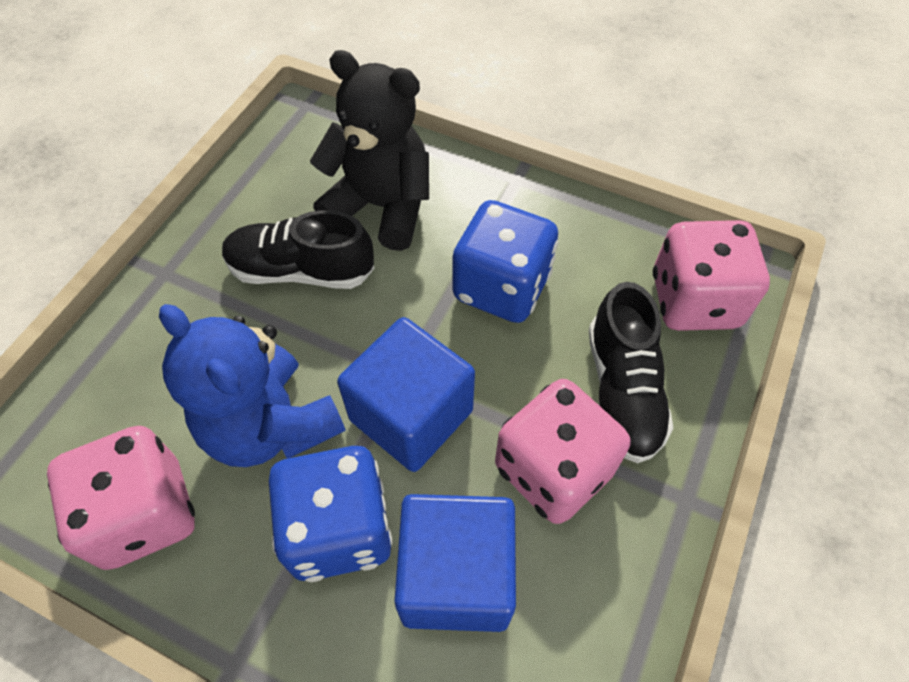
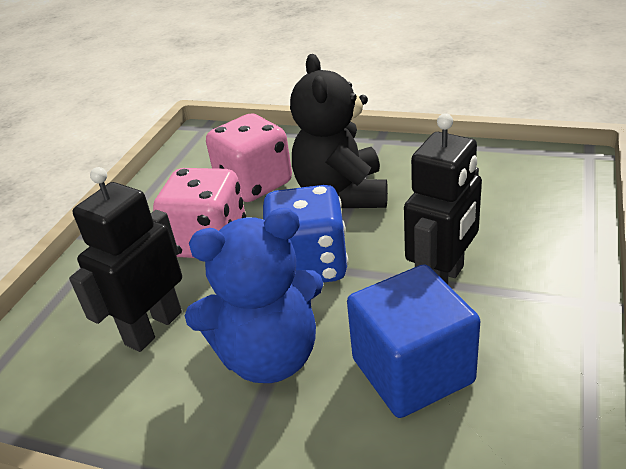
black robot: 0 -> 2
black shoe: 2 -> 0
blue cube: 2 -> 1
blue dice: 2 -> 1
pink dice: 3 -> 2

